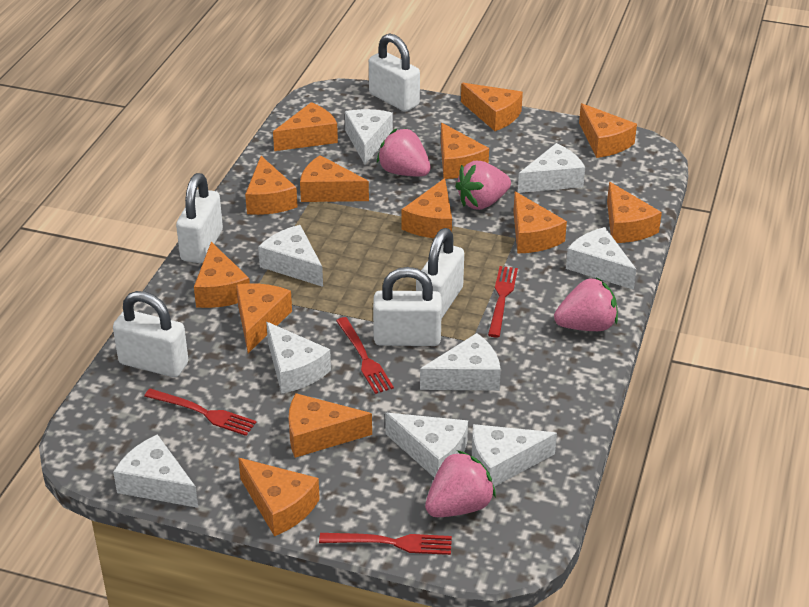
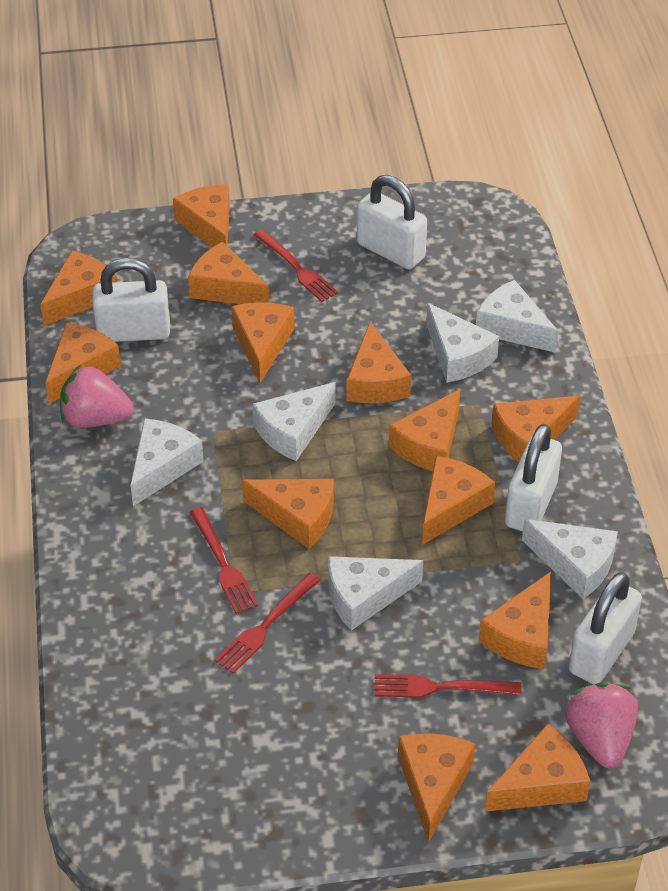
pink strawberry: 4 -> 2
white cheese: 9 -> 6
white padlock: 5 -> 4

